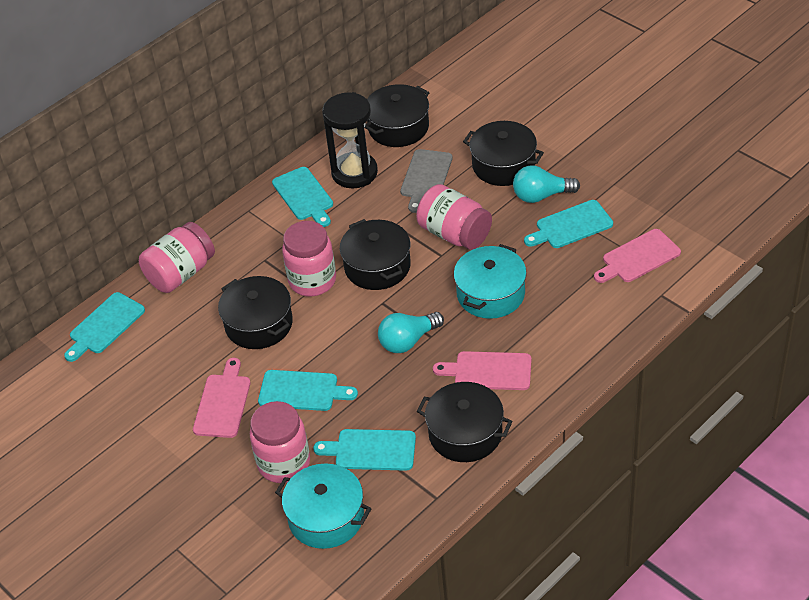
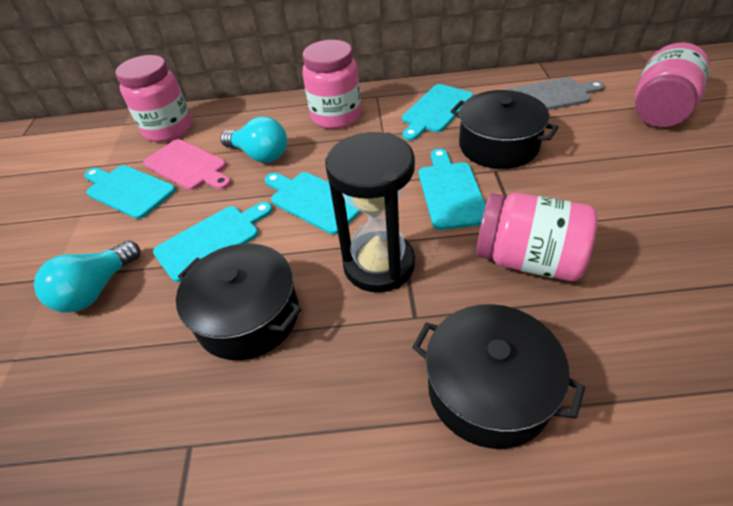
black pot: 5 -> 3
pink cutting board: 3 -> 1
turquoise pot: 2 -> 0

